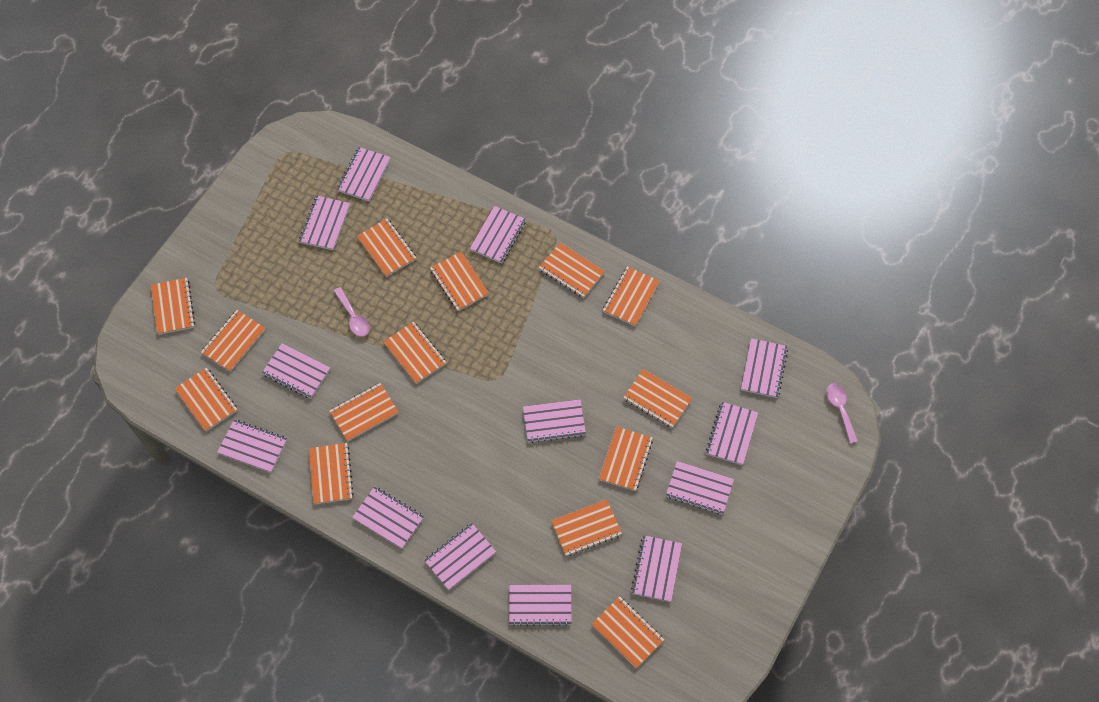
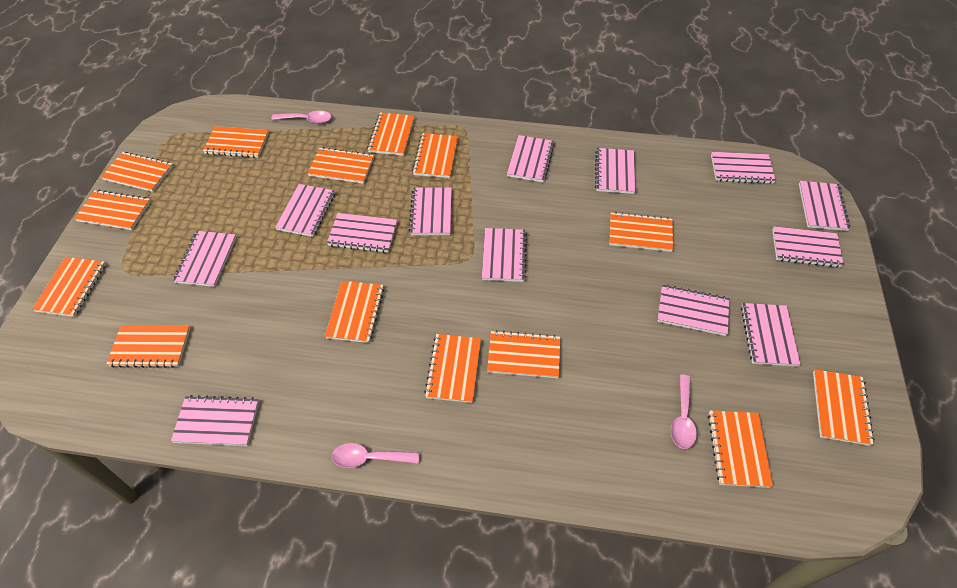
pink spoon: 2 -> 3

